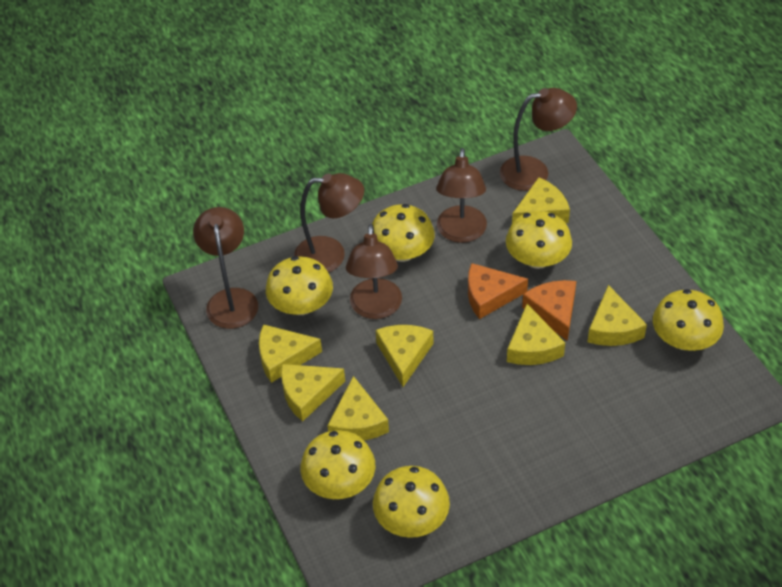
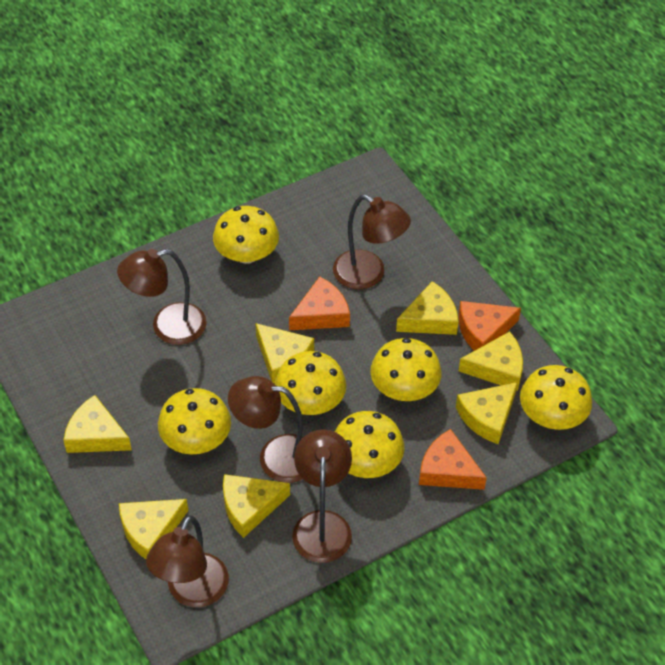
orange cheese: 2 -> 3

